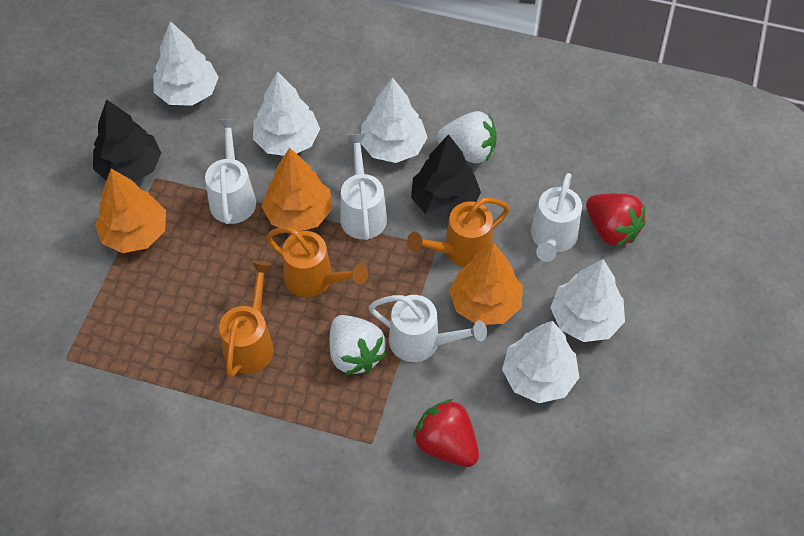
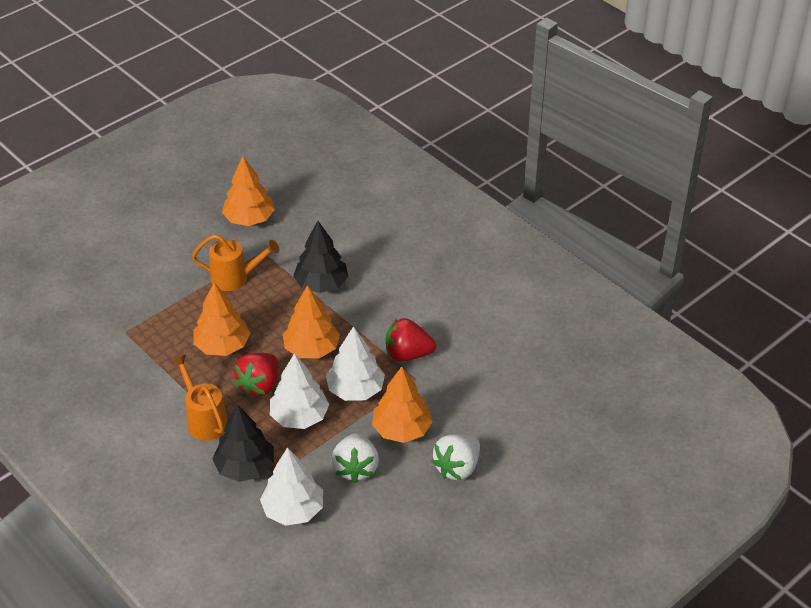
orange tree: 3 -> 4
orange watering can: 3 -> 2
white tree: 5 -> 3
white watering can: 4 -> 0

